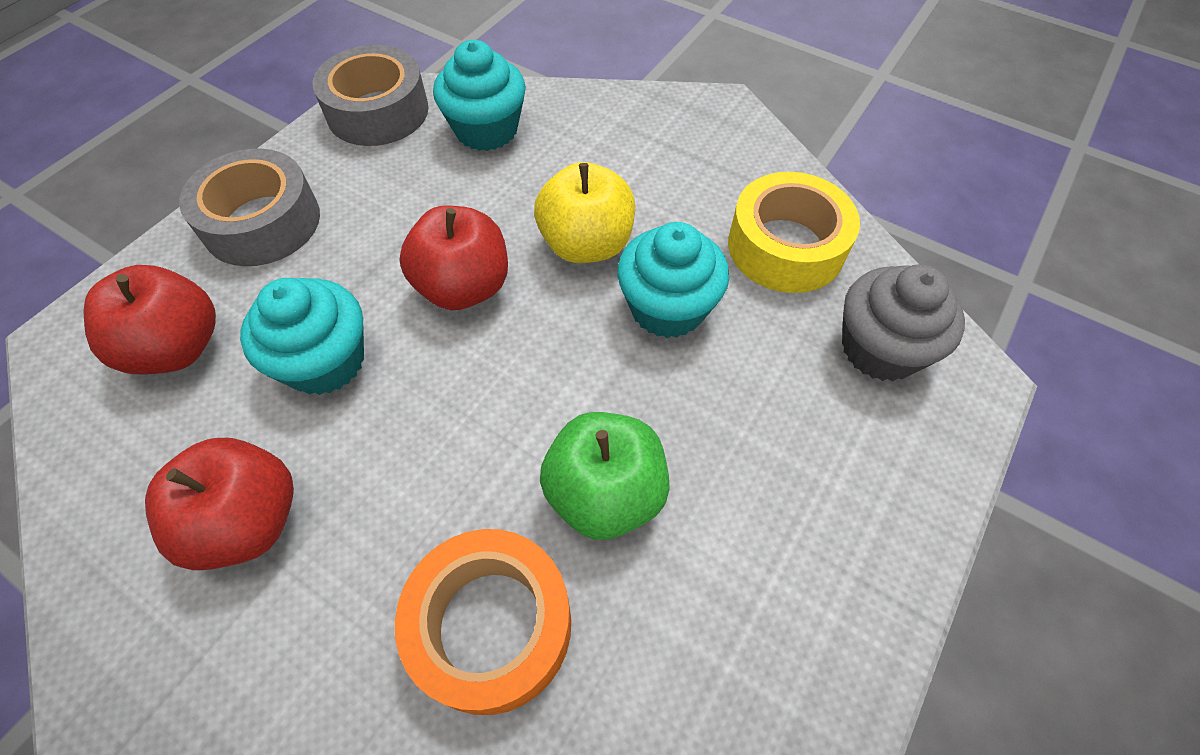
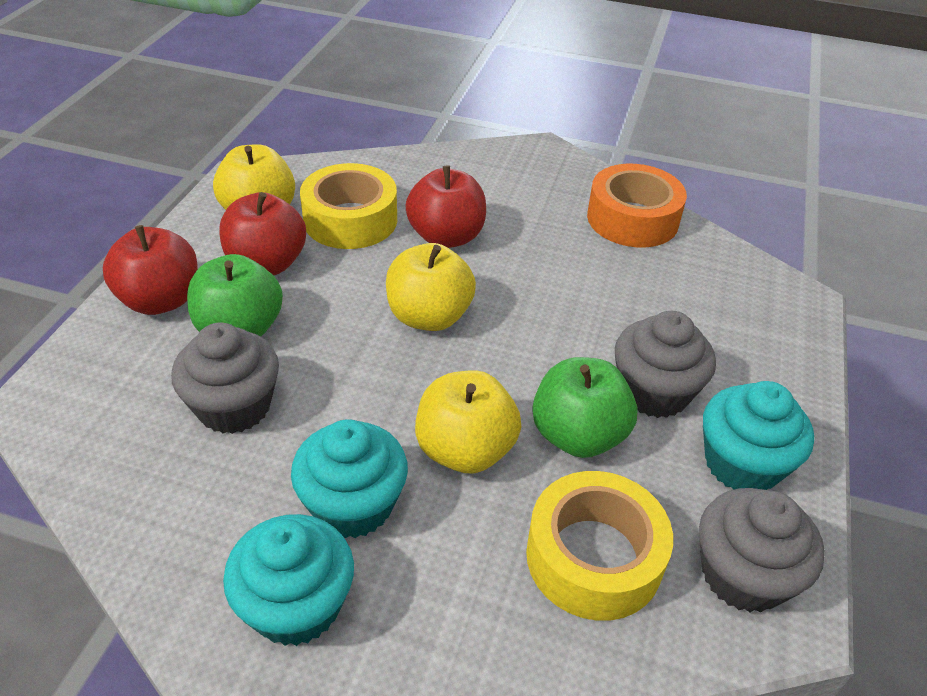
green apple: 1 -> 2
grey cupcake: 1 -> 3
grey tape: 2 -> 0
yellow apple: 1 -> 3
yellow tape: 1 -> 2

